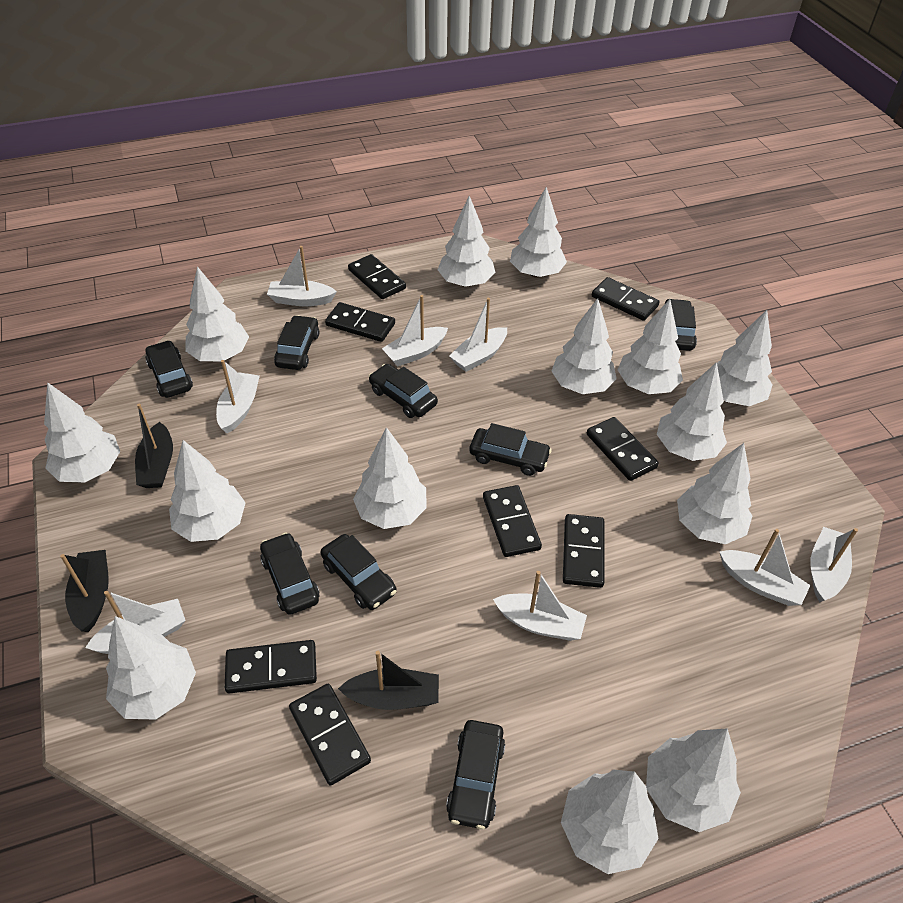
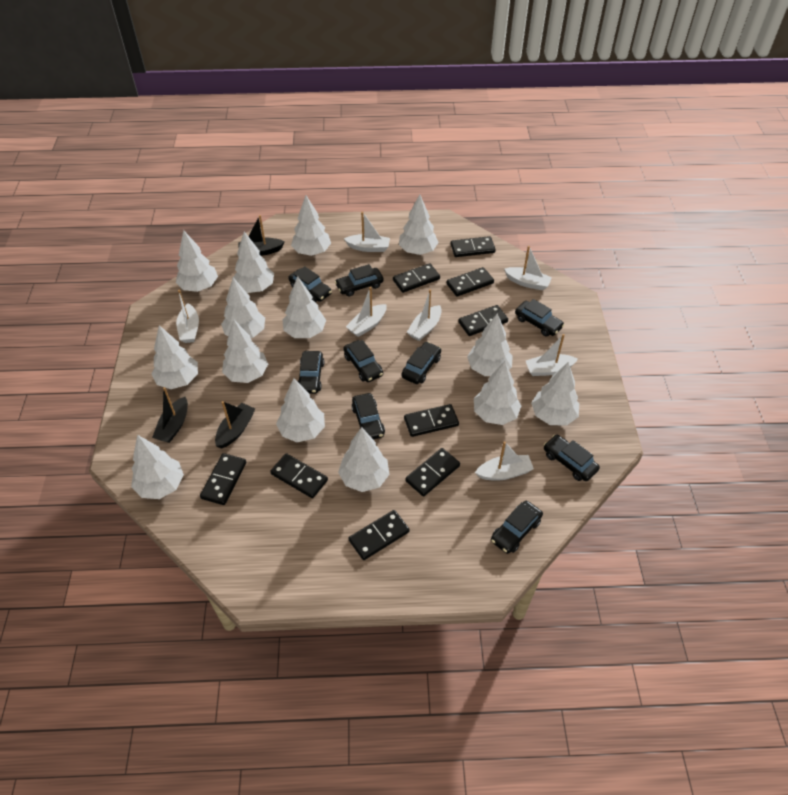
black car: 8 -> 9
black domino: 8 -> 9
white boat: 8 -> 7

